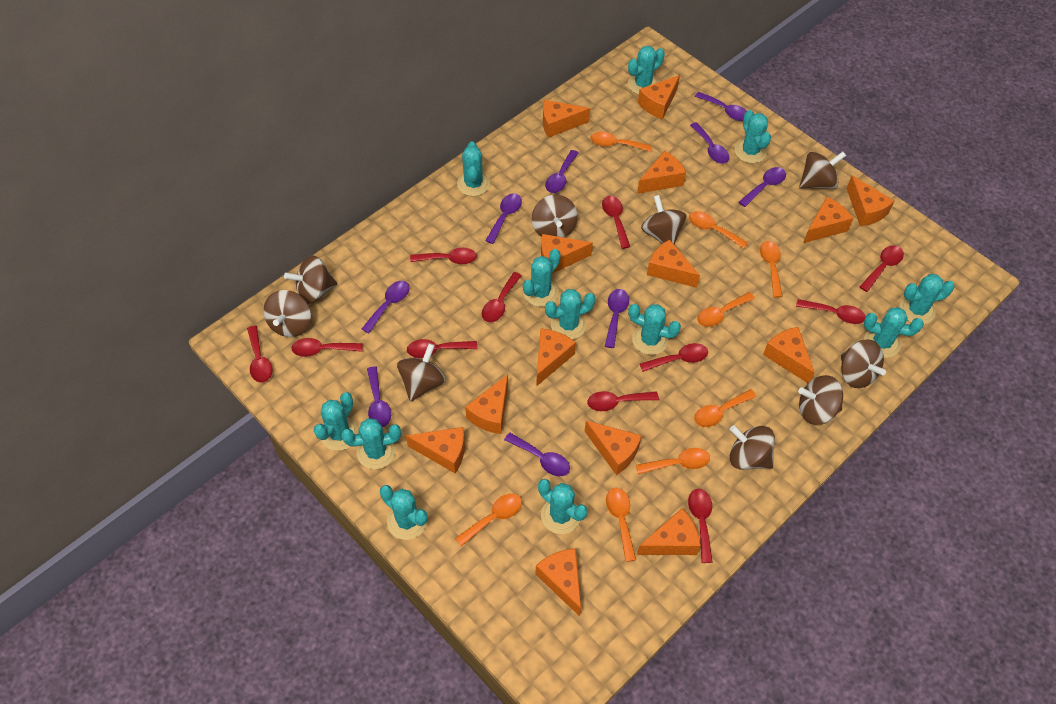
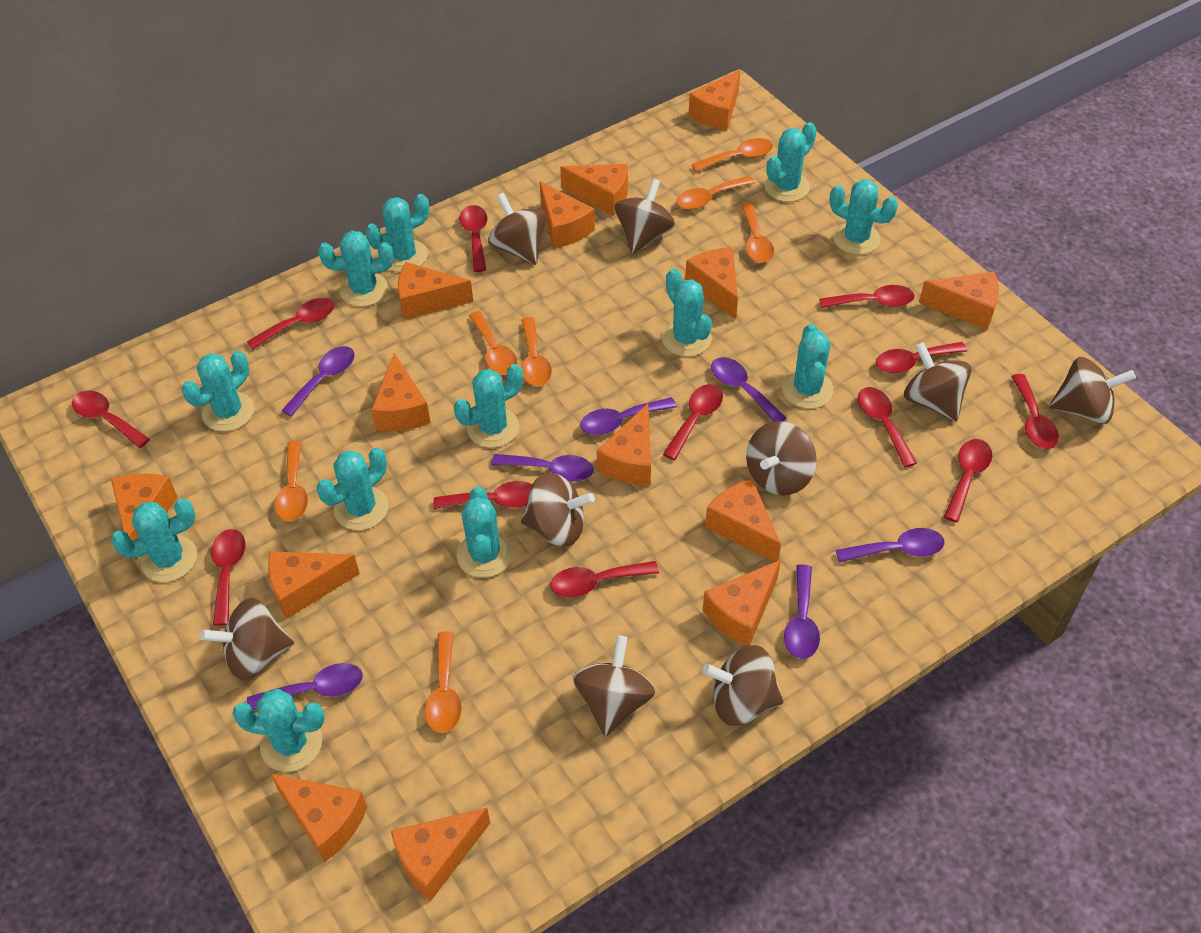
orange spoon: 8 -> 7
purple spoon: 9 -> 7
red spoon: 11 -> 12

